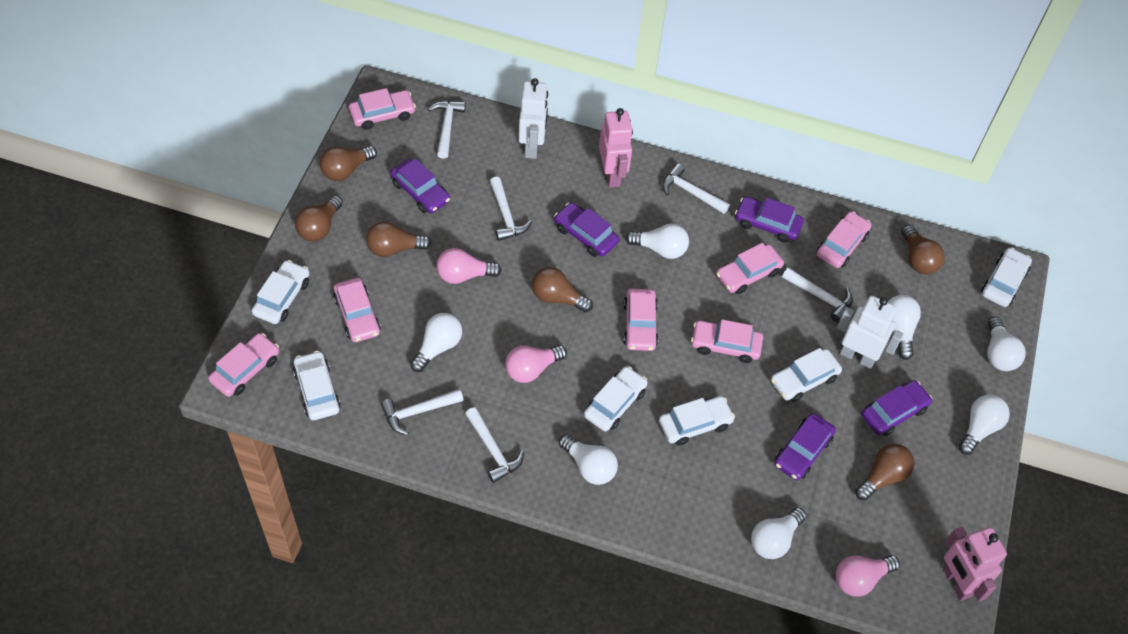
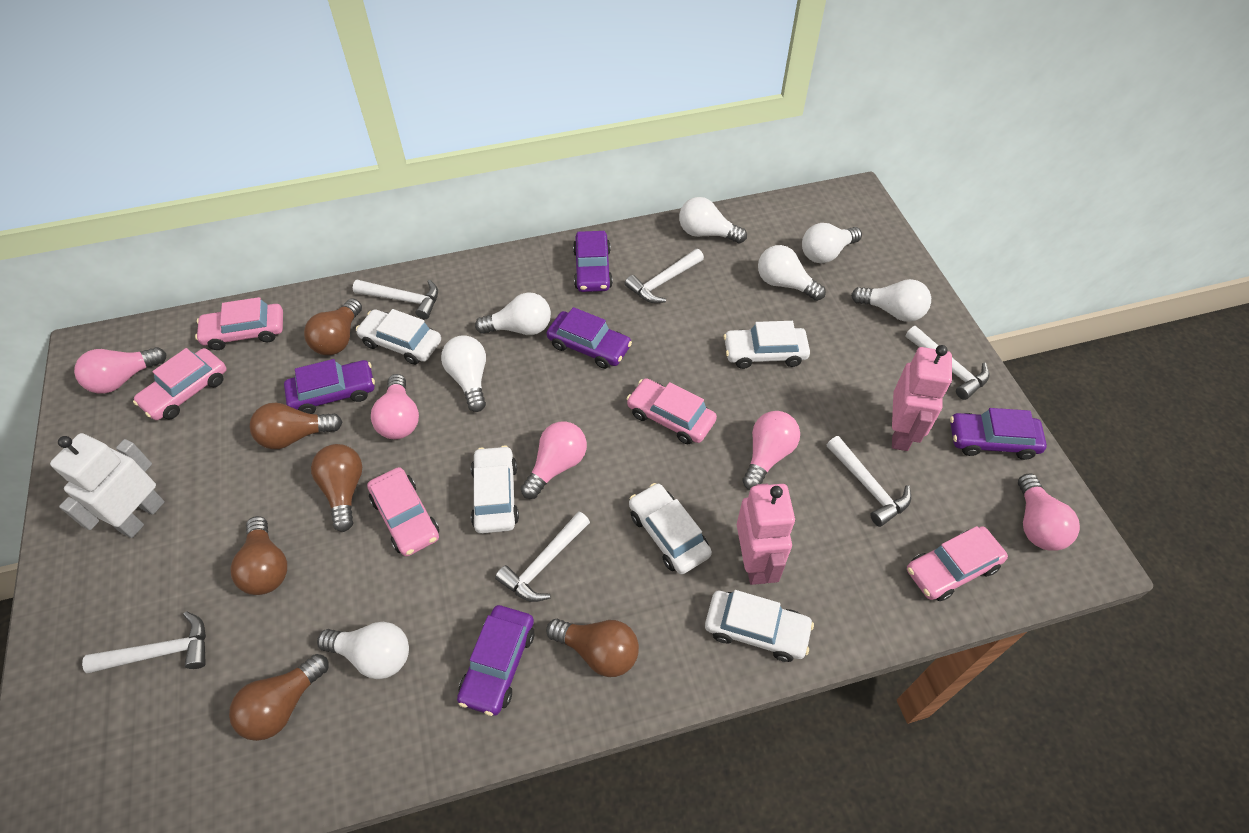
pink car: 7 -> 5
pink light bulb: 3 -> 5
white car: 6 -> 5
white robot: 2 -> 1

